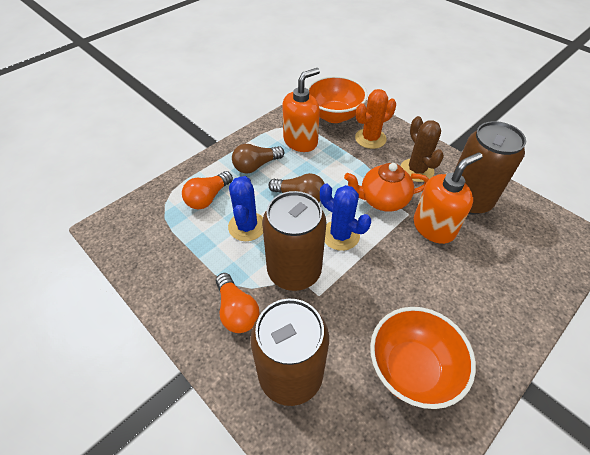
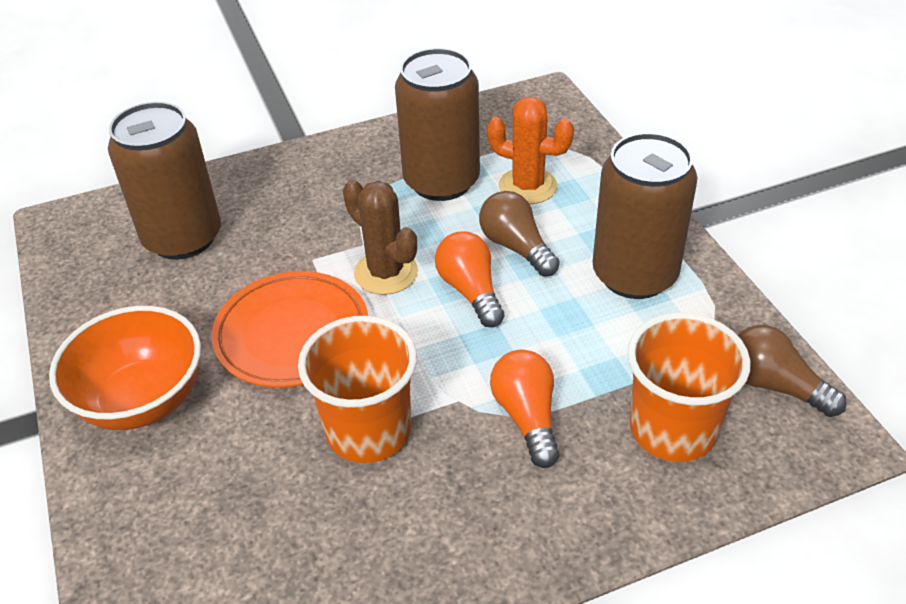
blue cactus: 2 -> 0
orange bowl: 2 -> 1
orange cup: 0 -> 2
orange plate: 0 -> 1
orange soap dispenser: 2 -> 0
orange teapot: 1 -> 0

